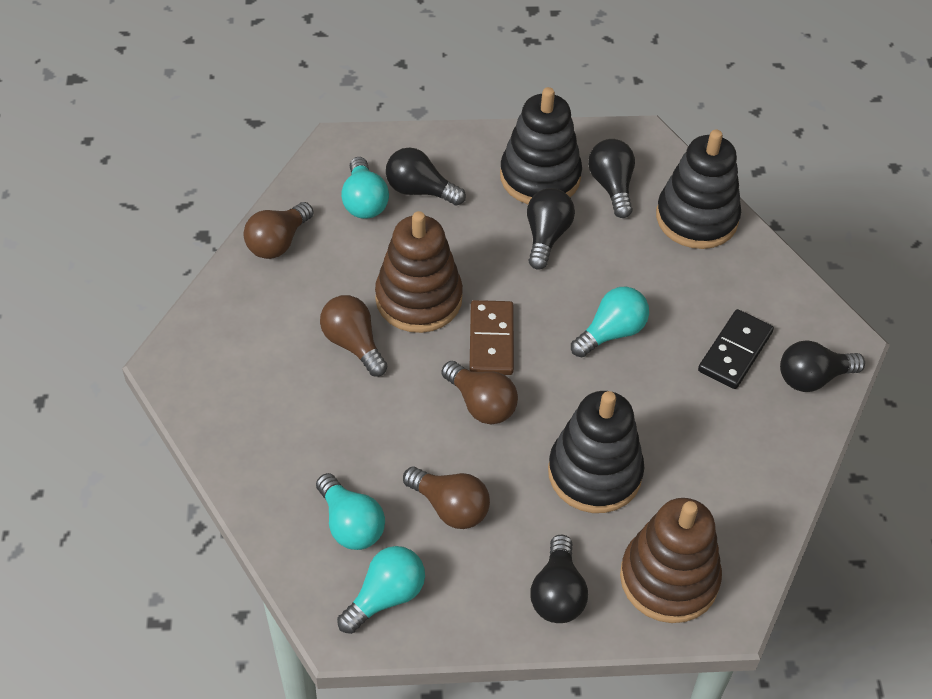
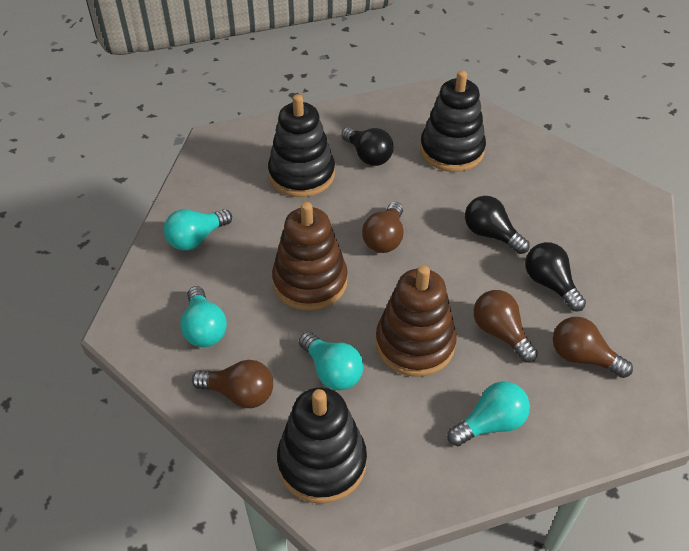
black domino: 1 -> 0
black light bulb: 5 -> 3
brown domino: 1 -> 0

